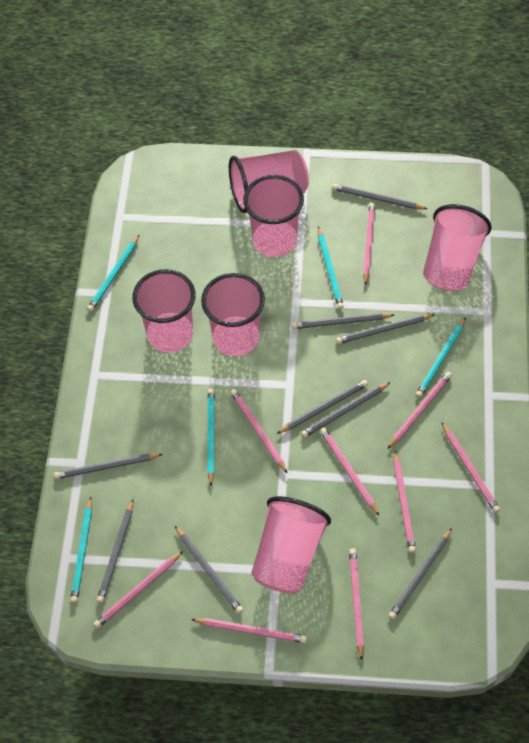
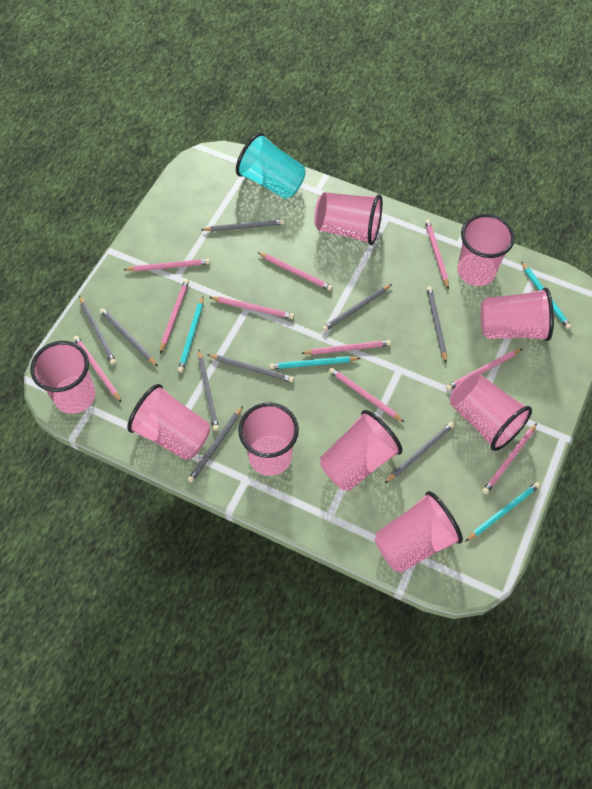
pink cup: 6 -> 9
pink pencil: 9 -> 10
turquoise cup: 0 -> 1
turquoise pencil: 5 -> 4

